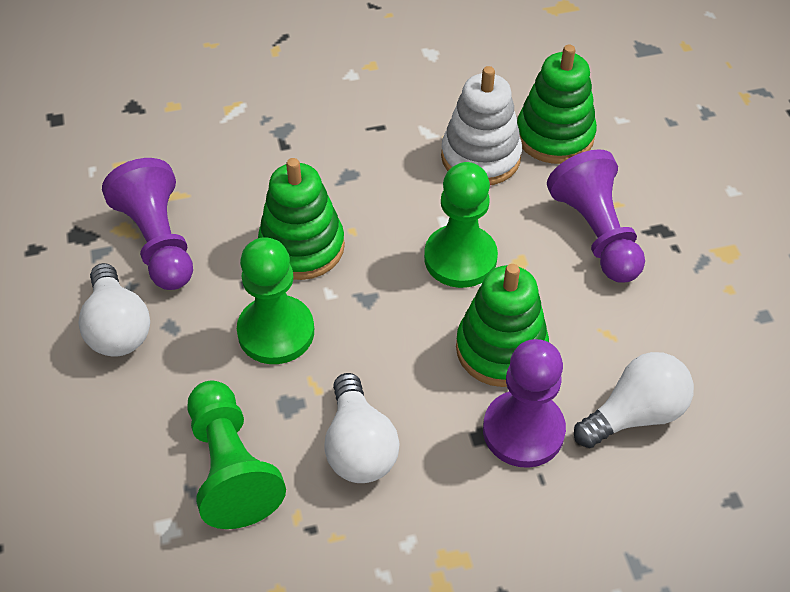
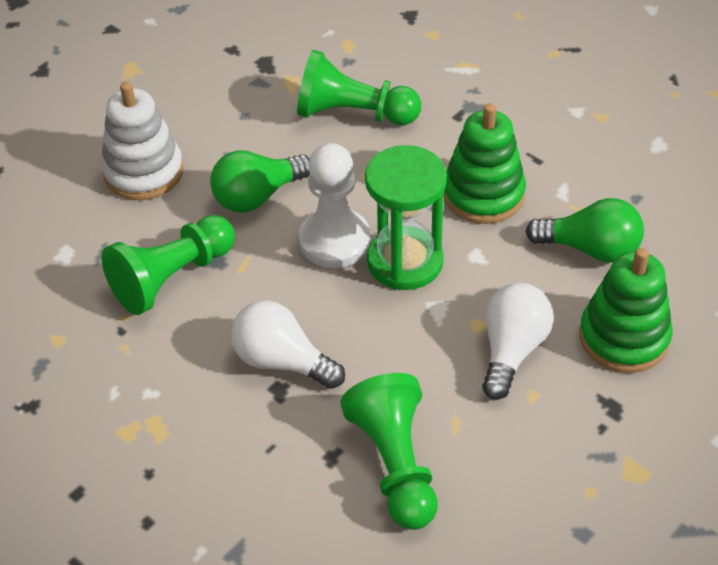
green hourglass: 0 -> 1
green light bulb: 0 -> 2
green stacking toy: 3 -> 2
purple pawn: 3 -> 0
white light bulb: 3 -> 2
white pawn: 0 -> 1

